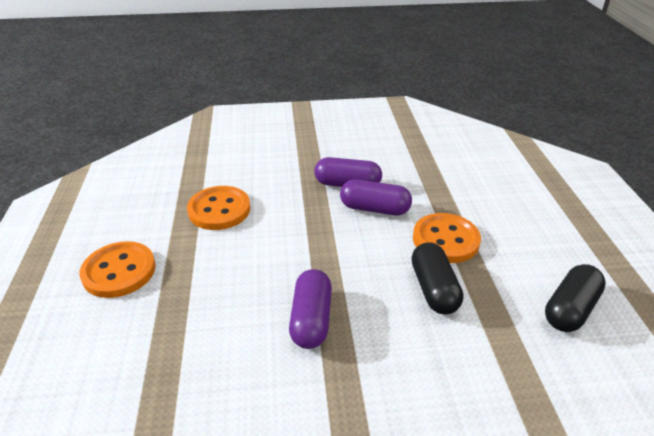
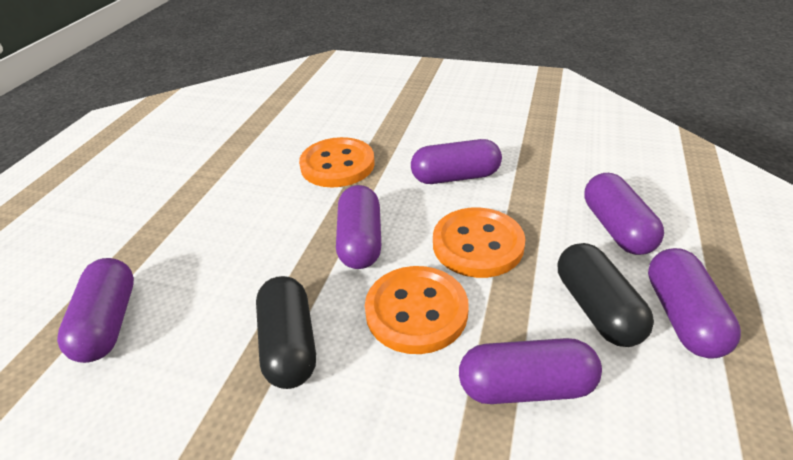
purple capsule: 3 -> 6

